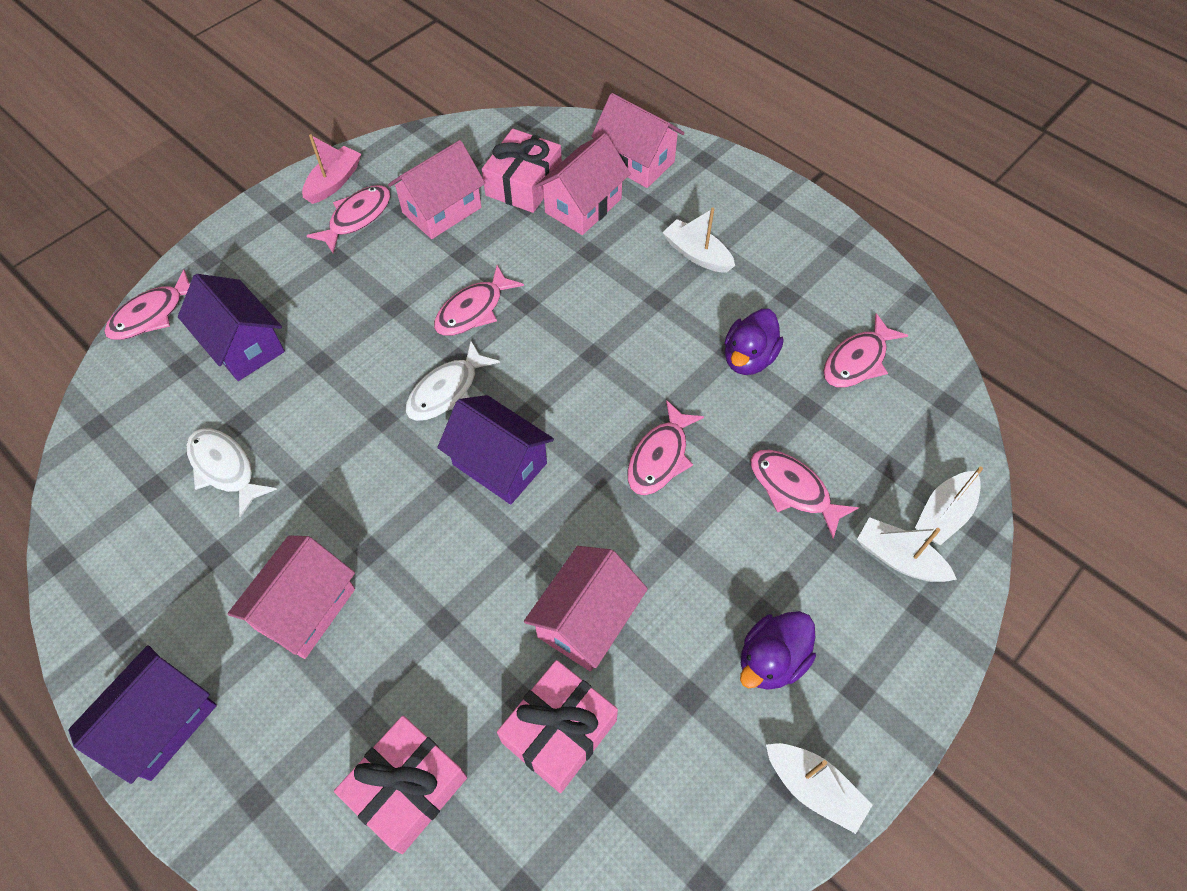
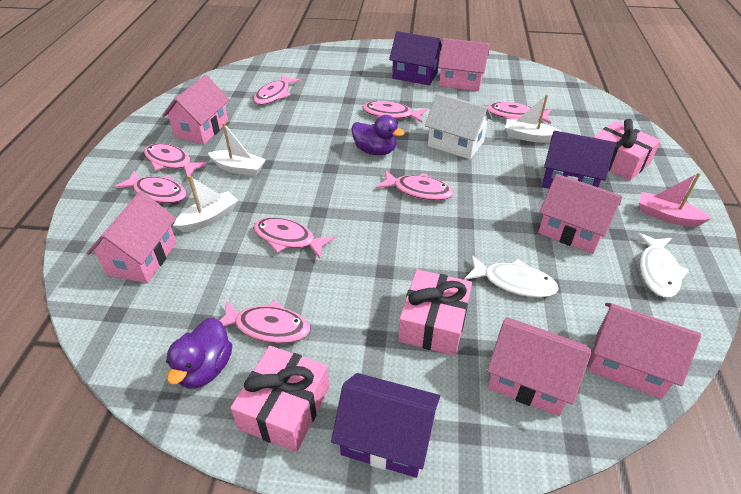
pink fish: 6 -> 8
pink house: 5 -> 6
white boat: 4 -> 3
white house: 0 -> 1

